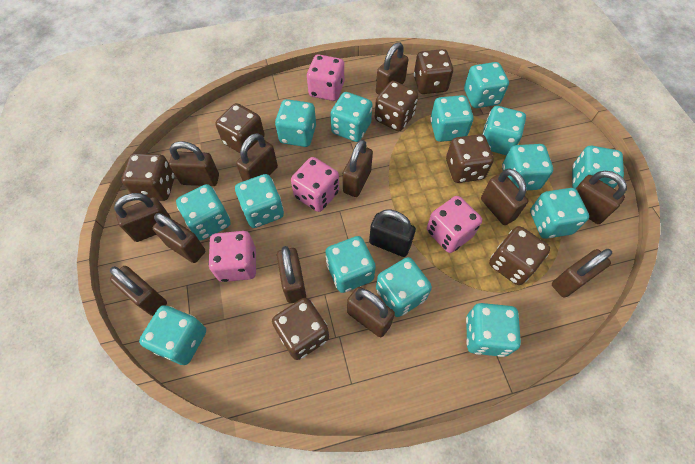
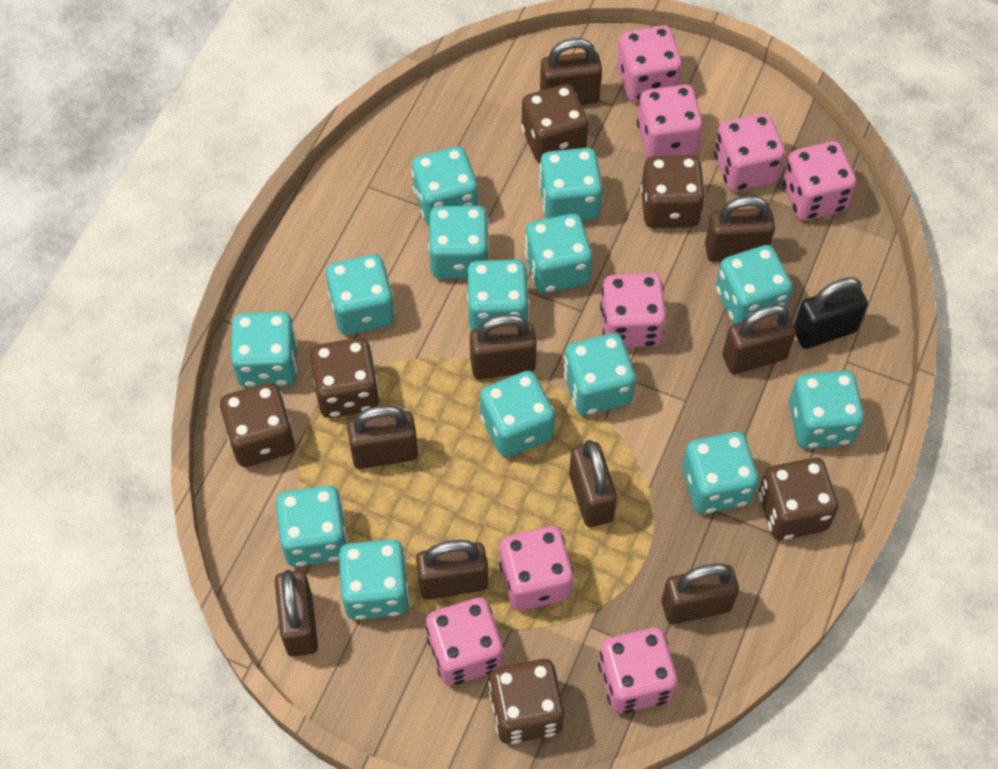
brown dice: 7 -> 6
brown padlock: 12 -> 9
pink dice: 4 -> 8

